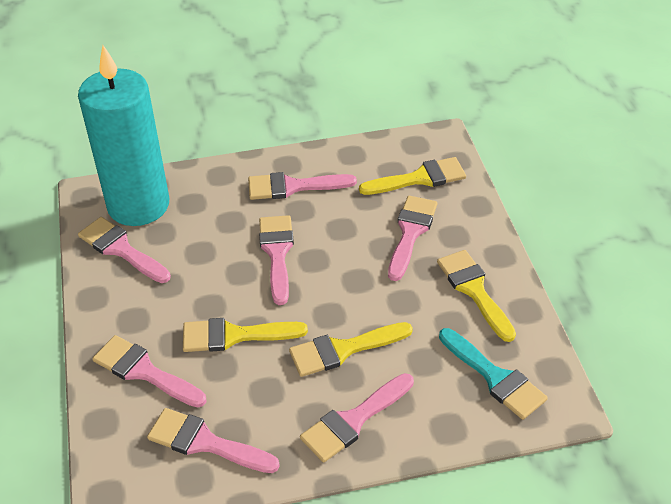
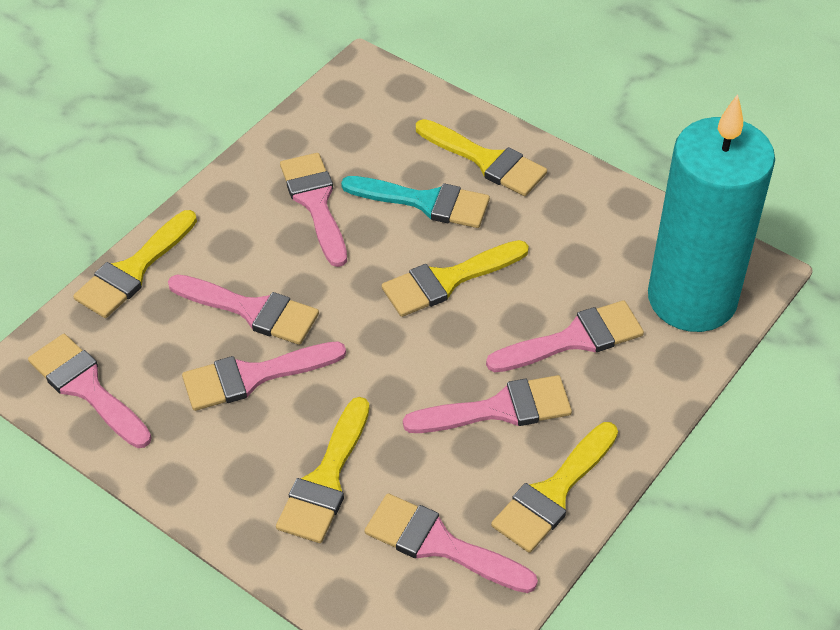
yellow brush: 4 -> 5

